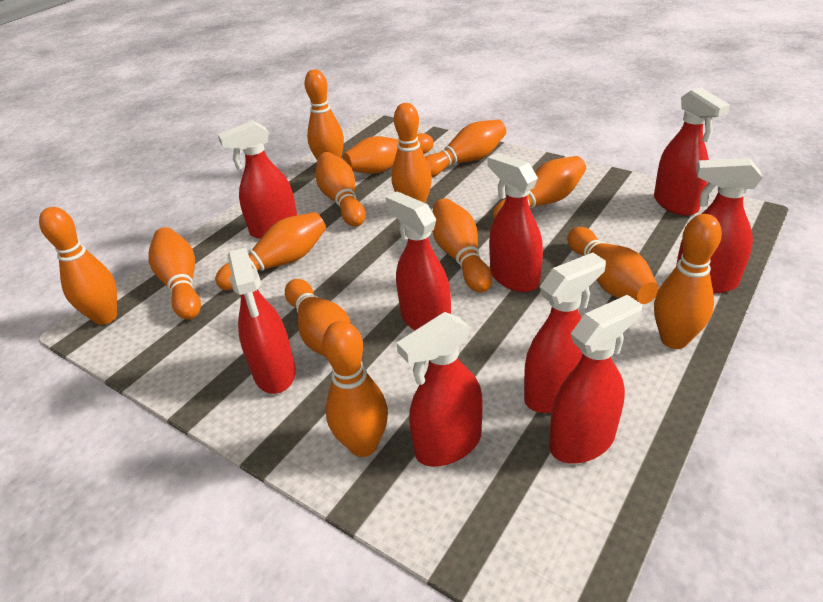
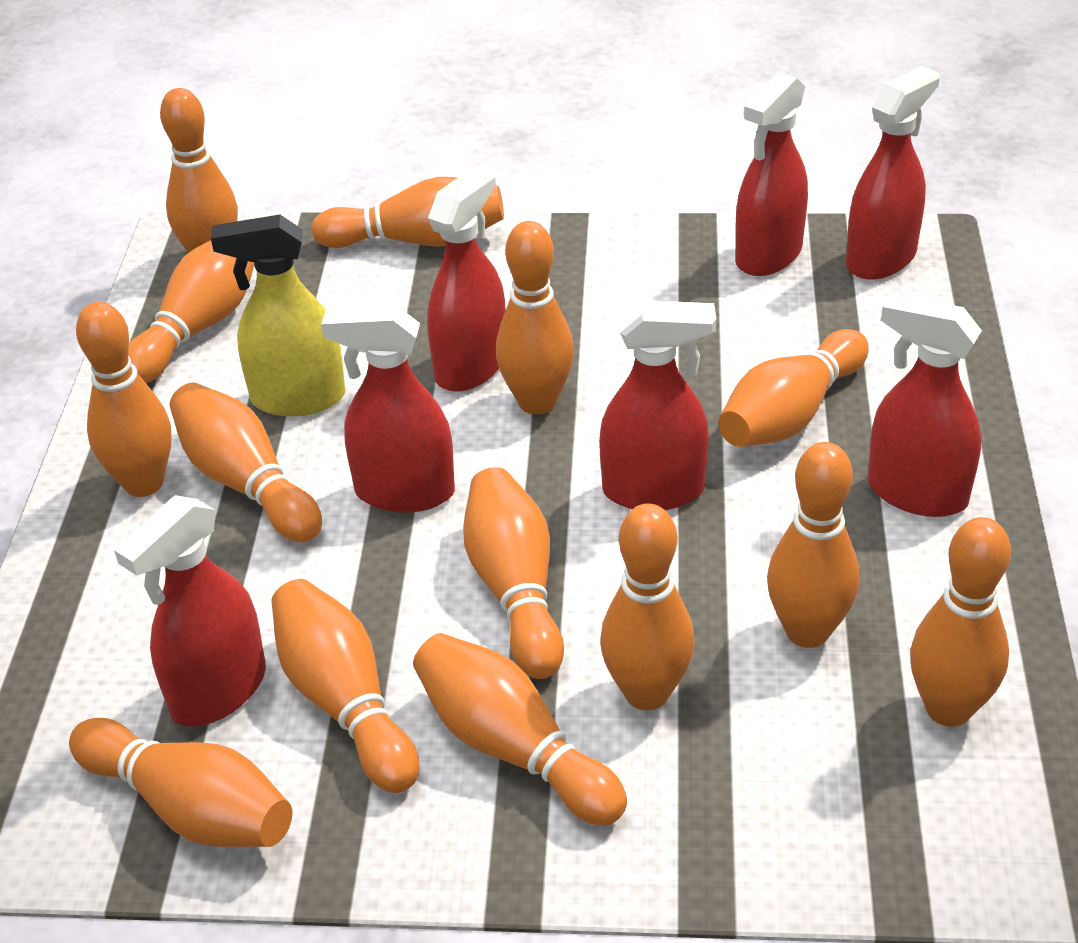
red spray bottle: 9 -> 7
yellow spray bottle: 0 -> 1

